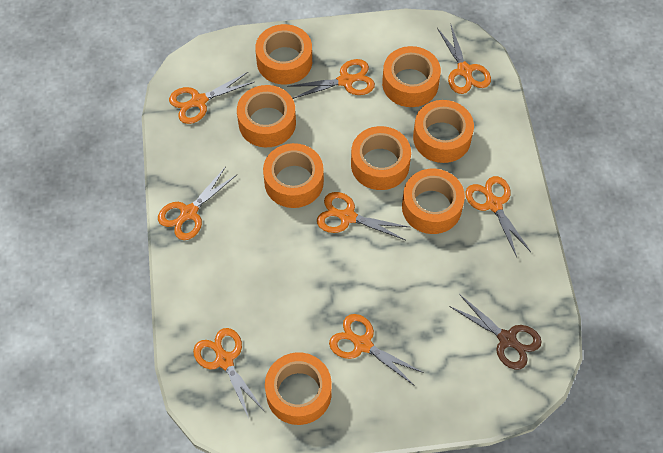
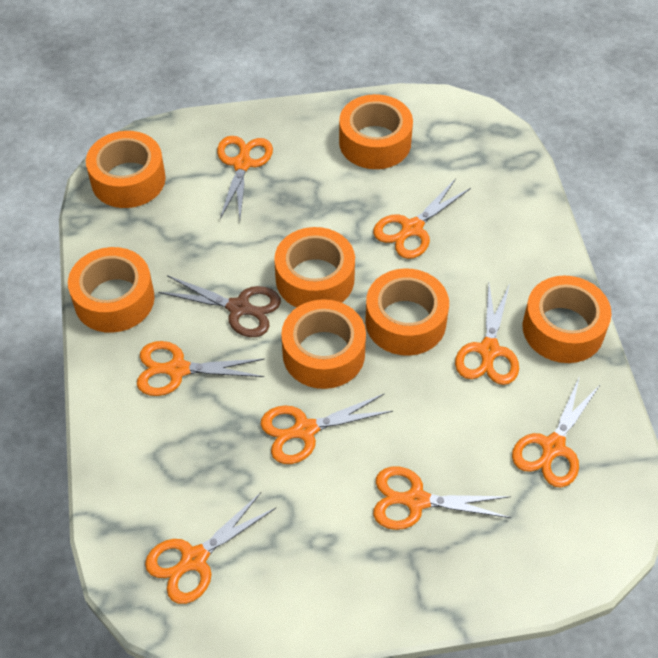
orange tape: 8 -> 7

